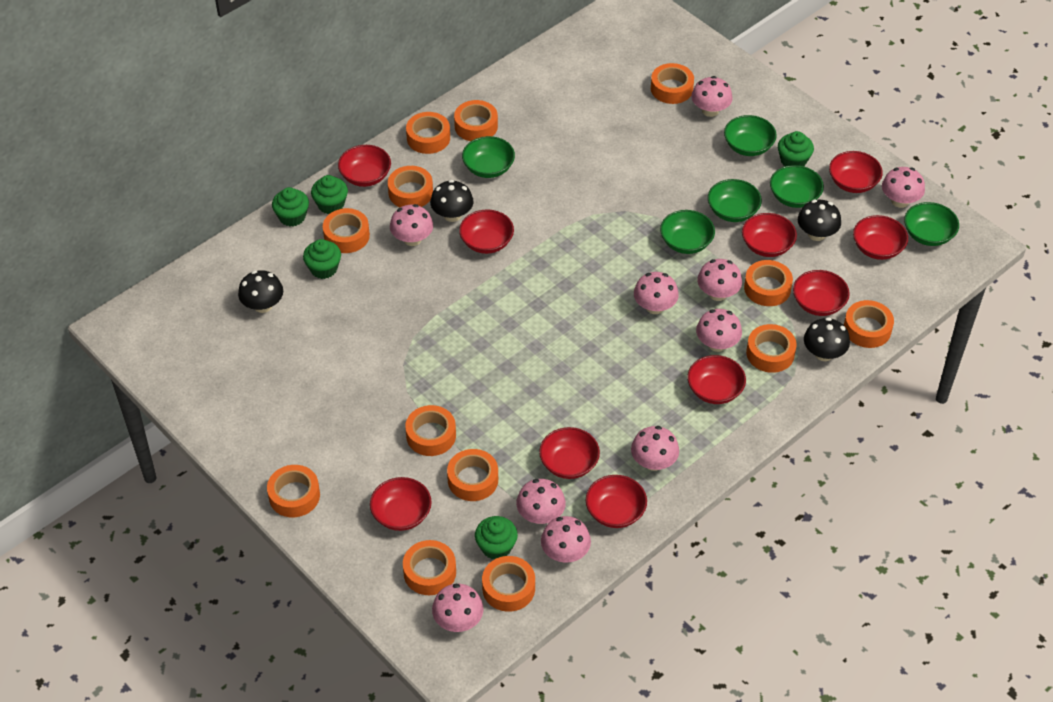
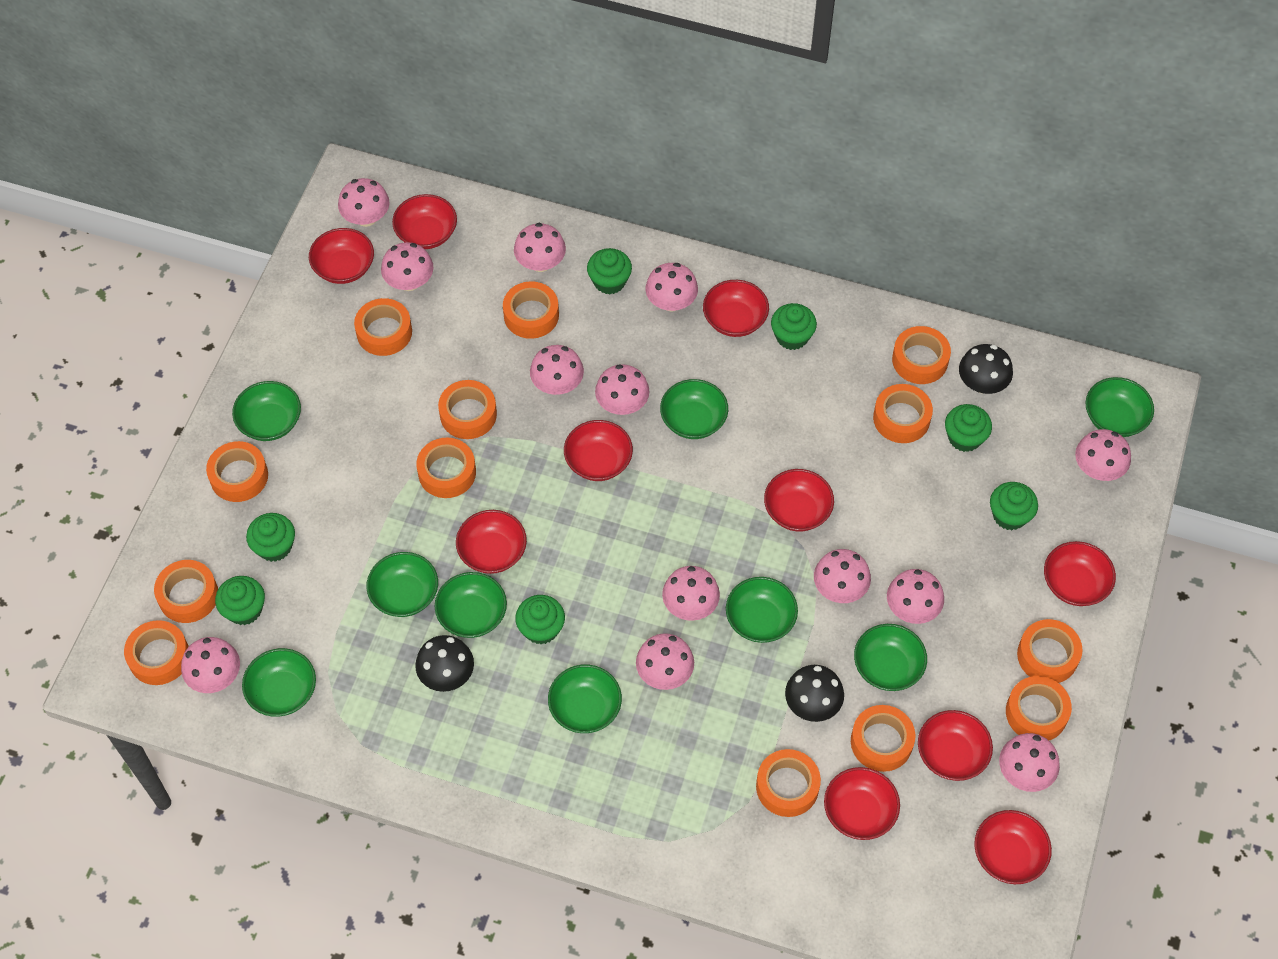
black mushroom: 4 -> 3
green bowl: 6 -> 9
green cupcake: 5 -> 7
pink mushroom: 10 -> 13

